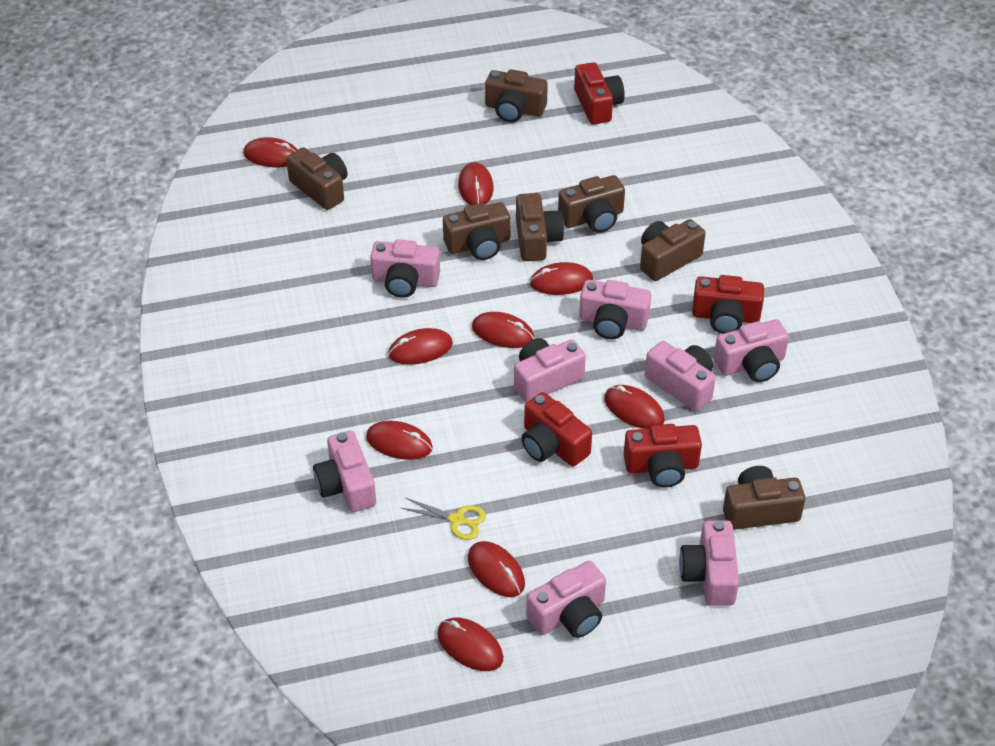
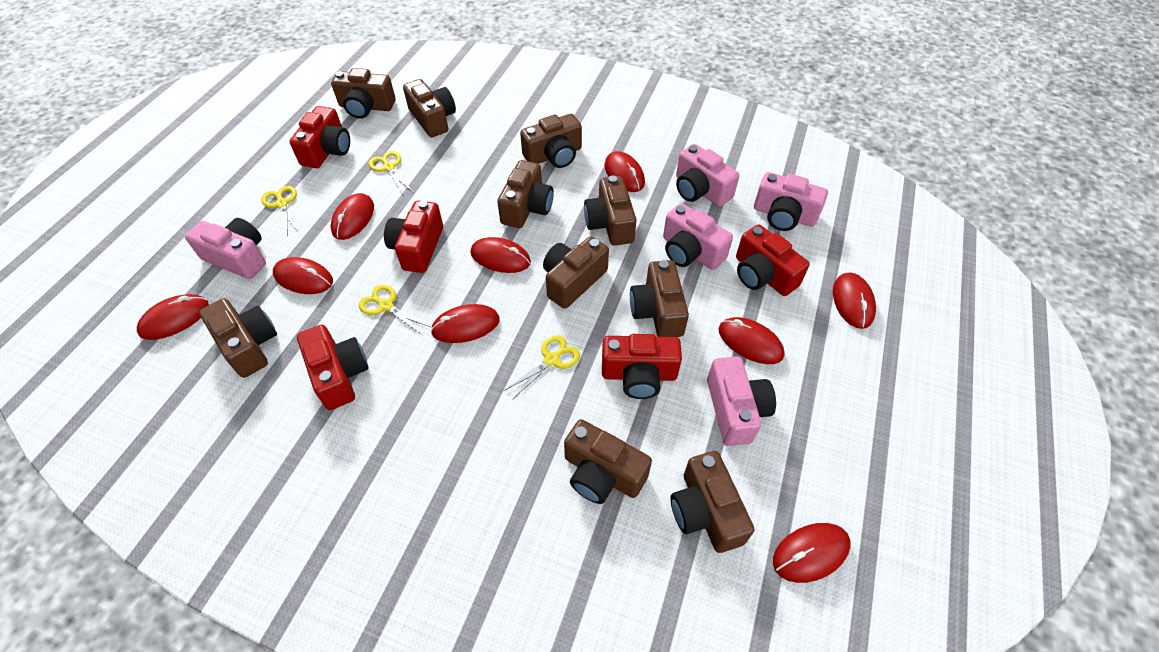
brown camera: 7 -> 10
pink camera: 8 -> 5
red camera: 4 -> 5
yellow scissors: 1 -> 4

